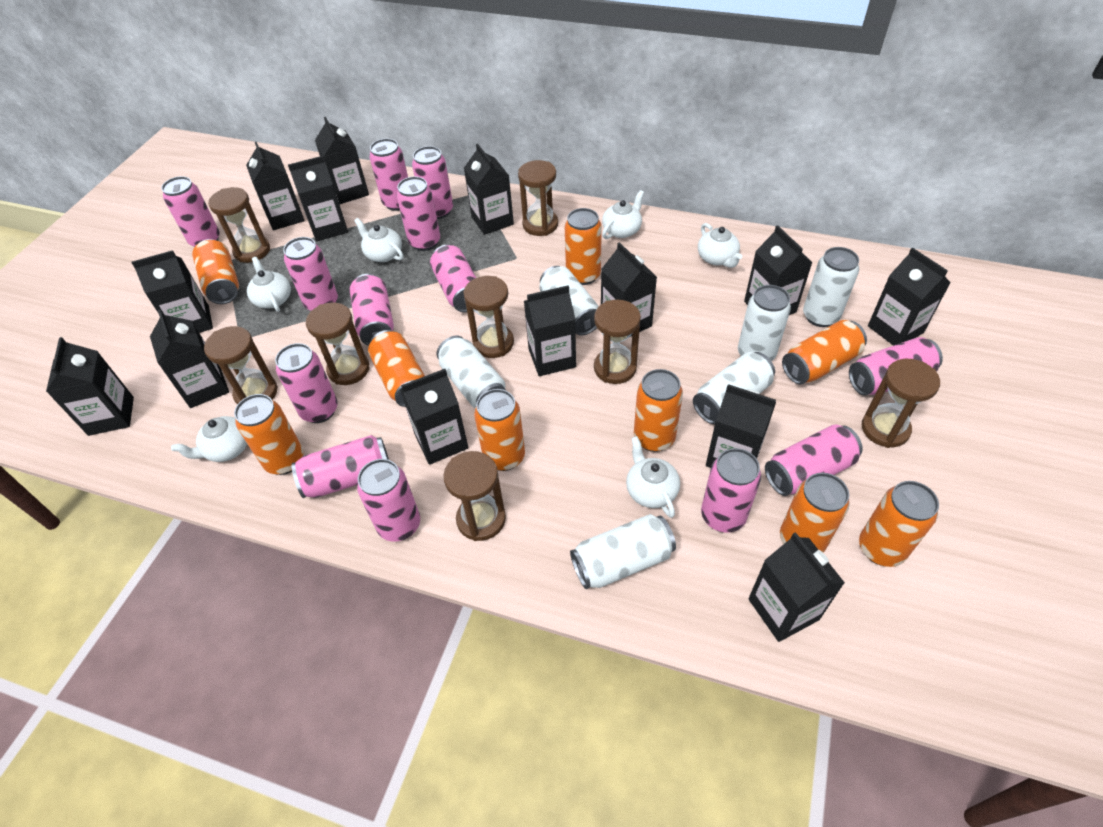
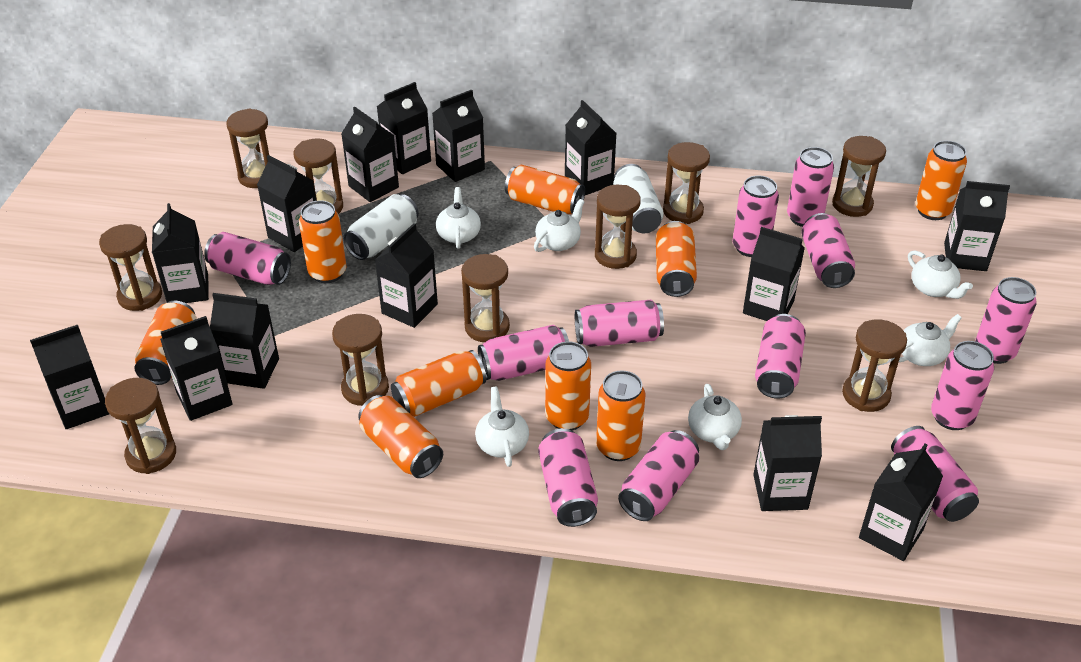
brown hourglass: 8 -> 10
pink can: 13 -> 12
white can: 6 -> 2

